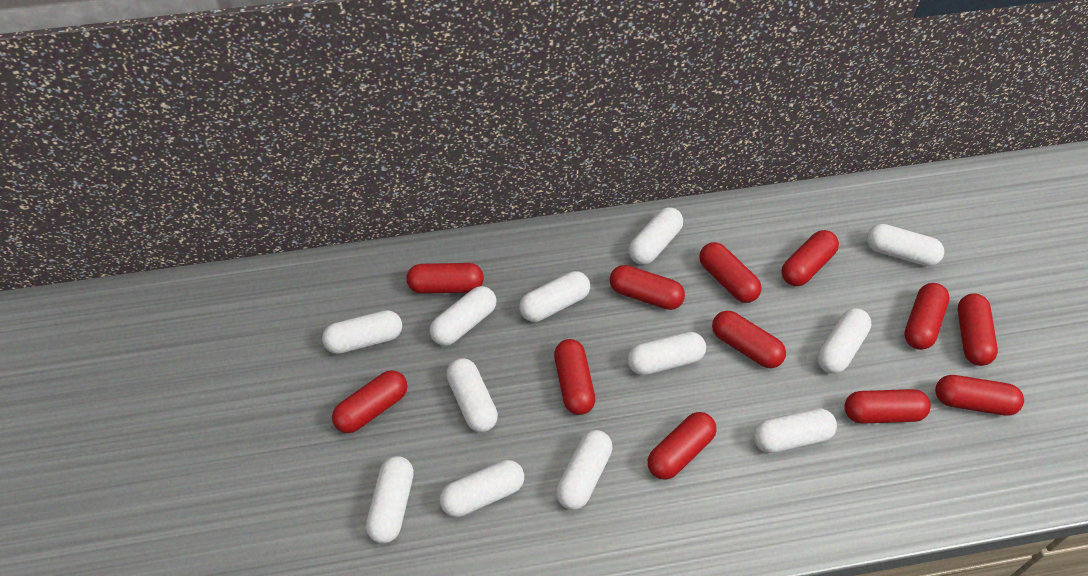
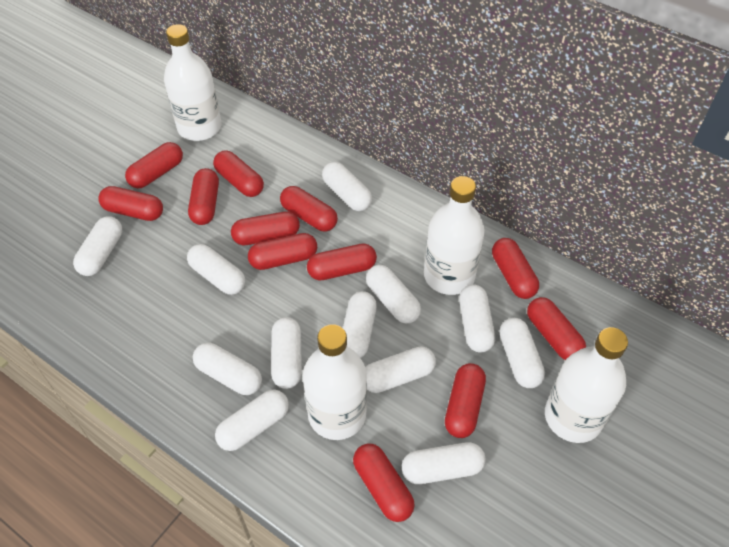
white bottle: 0 -> 4

